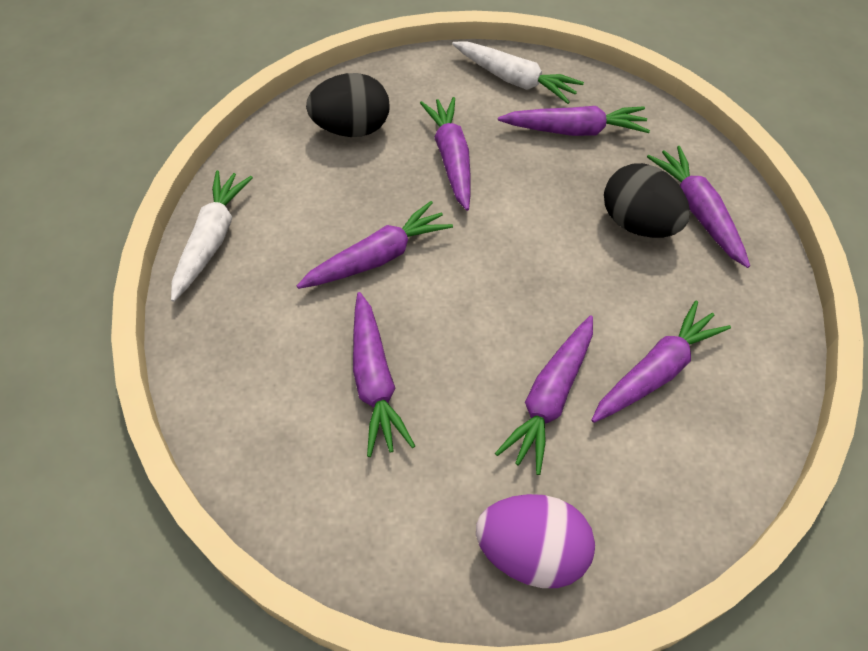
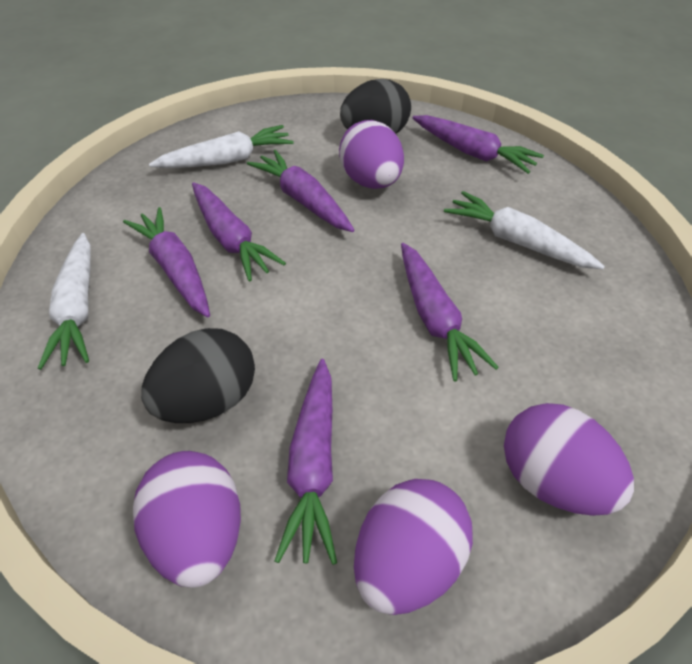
purple carrot: 7 -> 6
purple egg: 1 -> 4
white carrot: 2 -> 3

